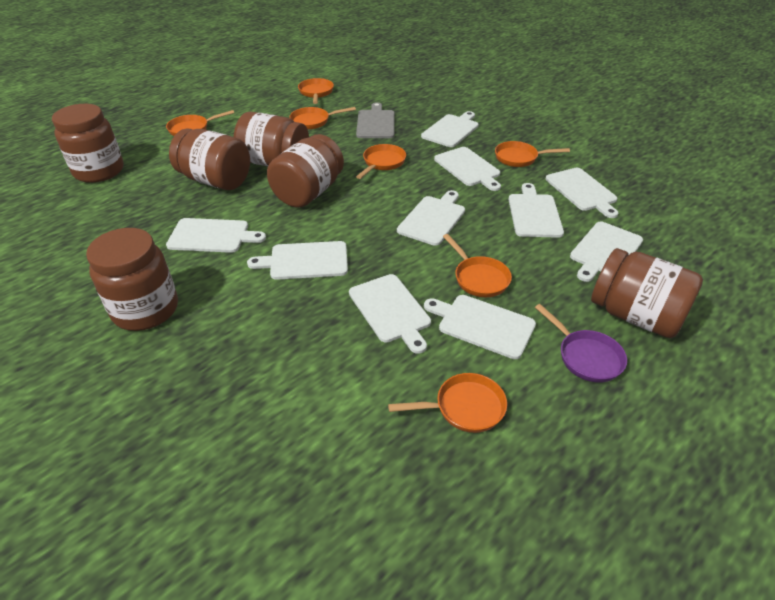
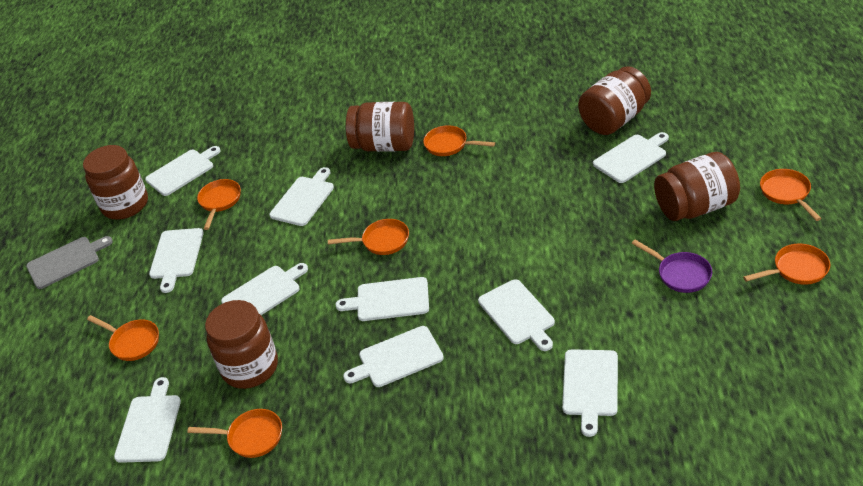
brown jar: 6 -> 5

